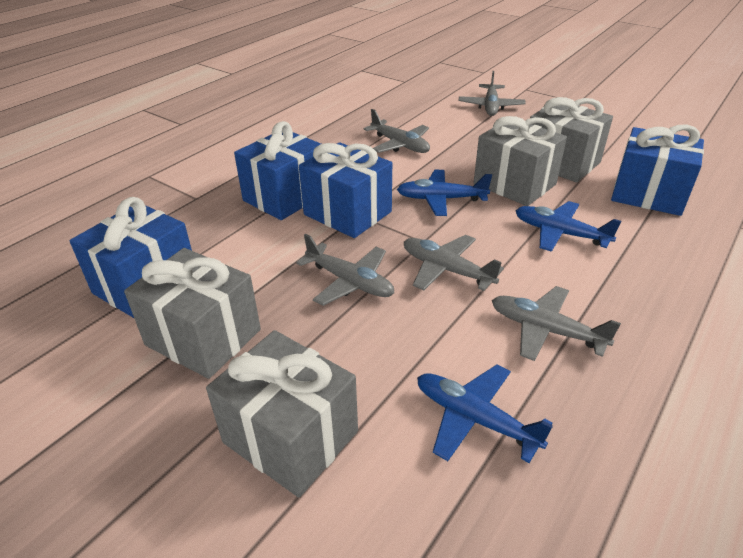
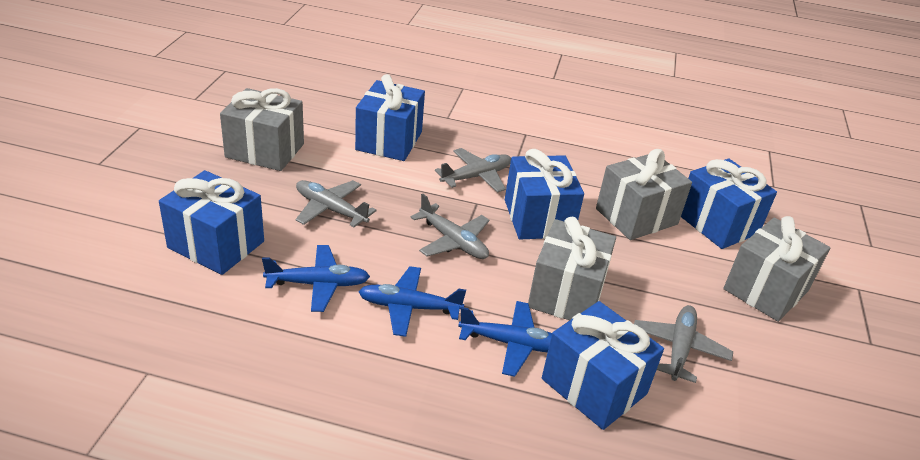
blue gift: 4 -> 5
grey plane: 5 -> 4

